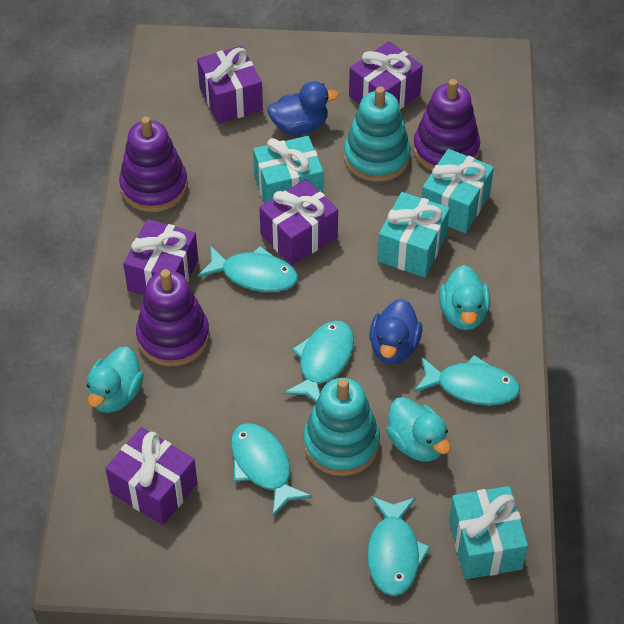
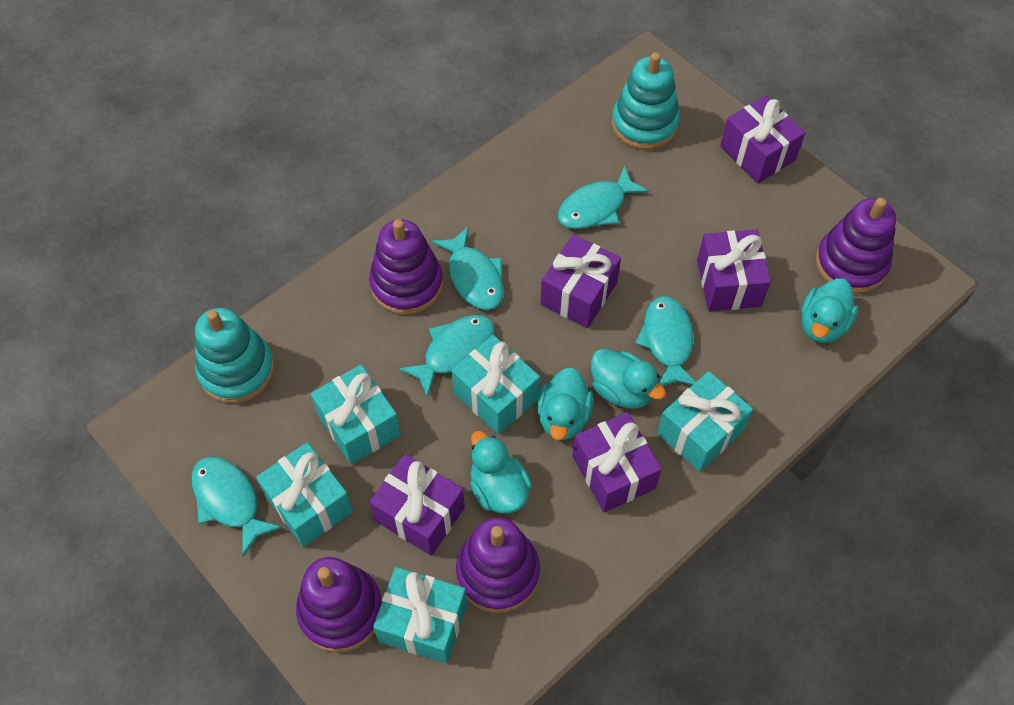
blue duck: 2 -> 0
purple stacking toy: 3 -> 4
turquoise duck: 3 -> 4
turquoise gift: 4 -> 5

